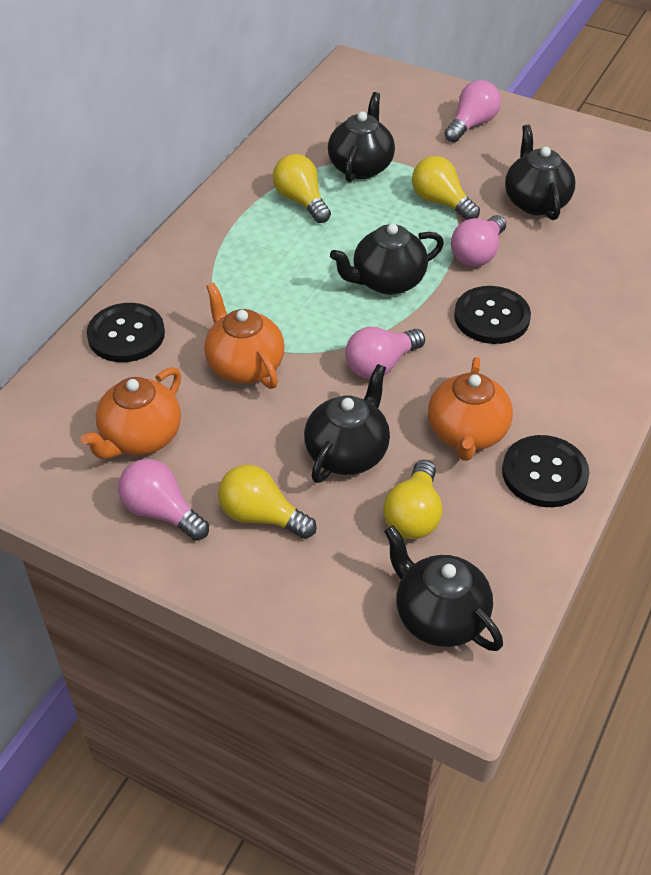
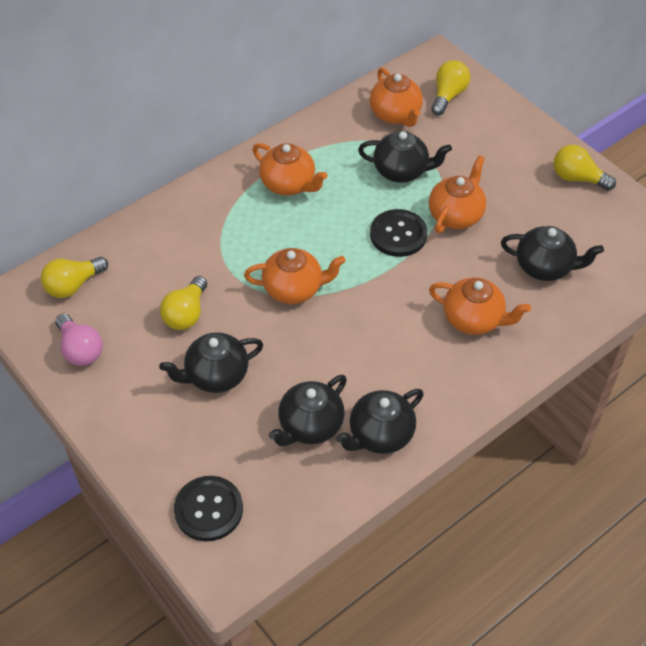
black button: 3 -> 2
orange teapot: 3 -> 5
pink light bulb: 4 -> 1

